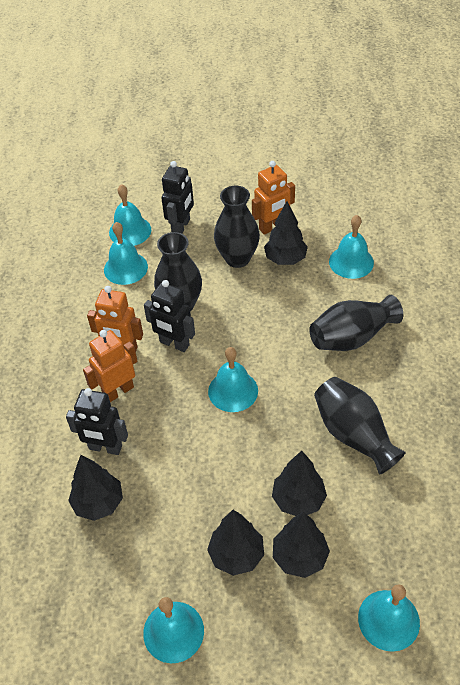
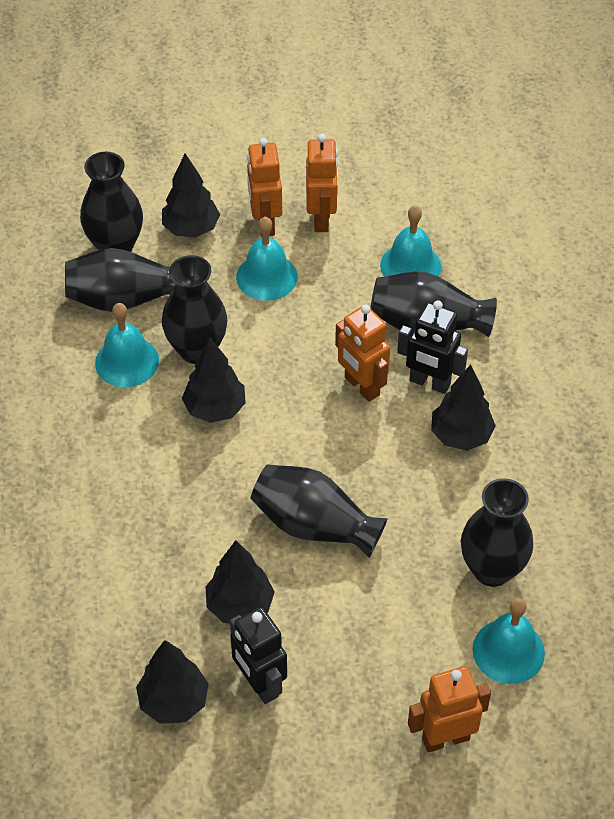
black robot: 3 -> 2
black vase: 4 -> 6
orange robot: 3 -> 4
turquoise bell: 6 -> 4

